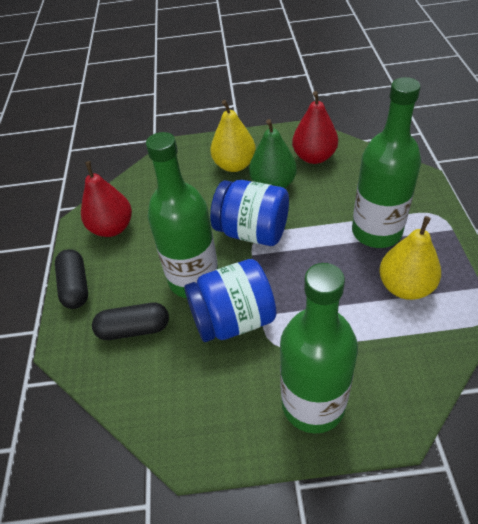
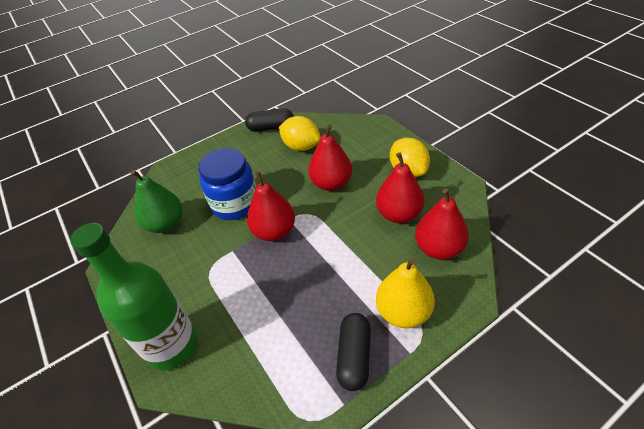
blue jar: 2 -> 1
green bottle: 3 -> 1
red pear: 2 -> 4
yellow lemon: 0 -> 2
yellow pear: 2 -> 1

